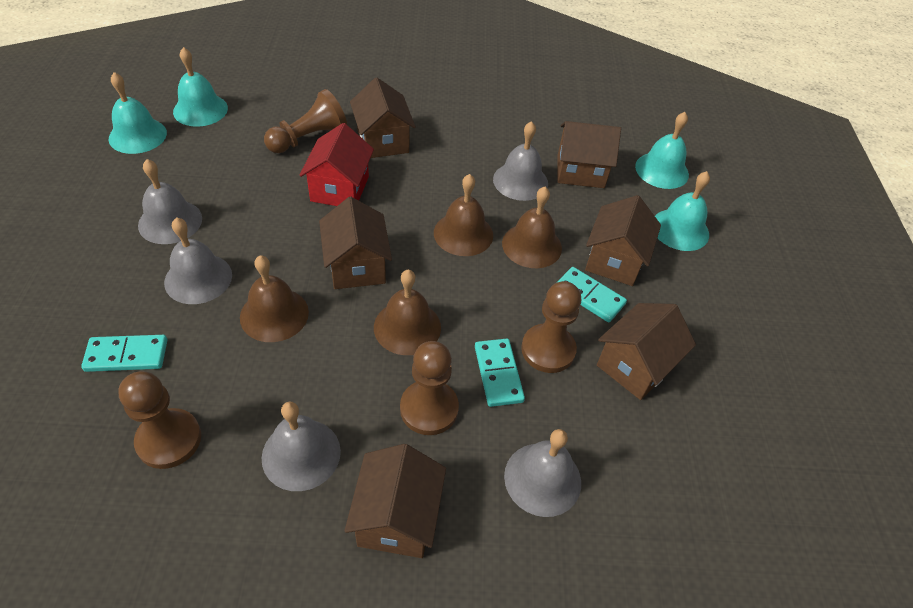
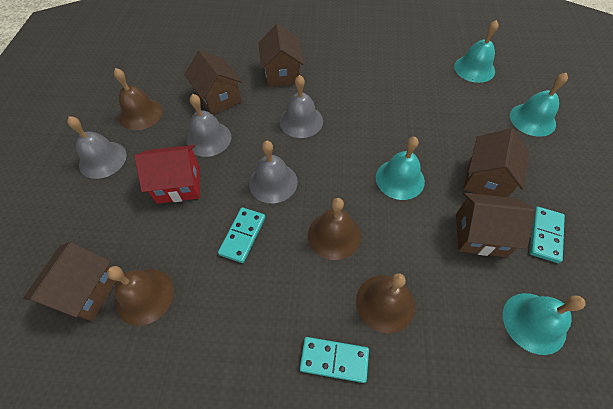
brown house: 6 -> 5
brown pawn: 4 -> 0
grey bell: 5 -> 4

